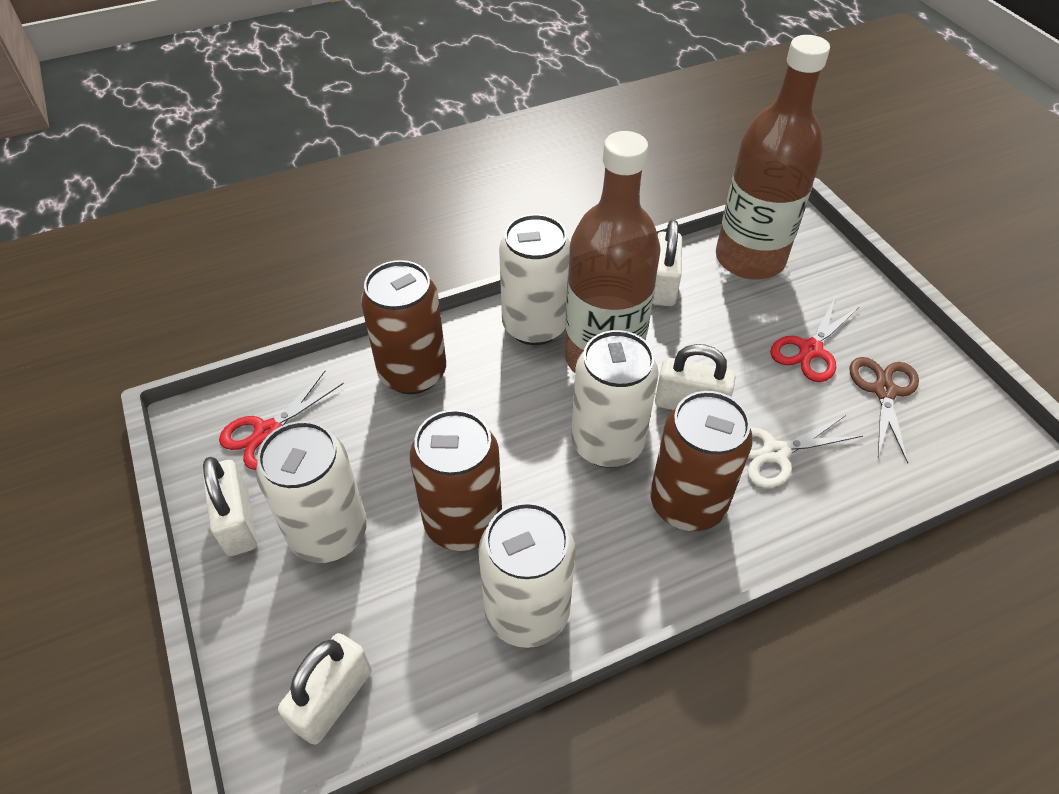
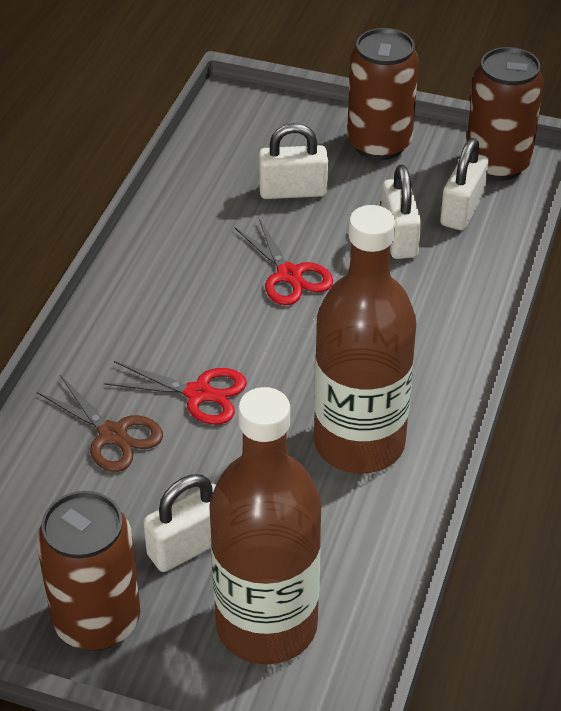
white can: 4 -> 0
white scissors: 1 -> 0

